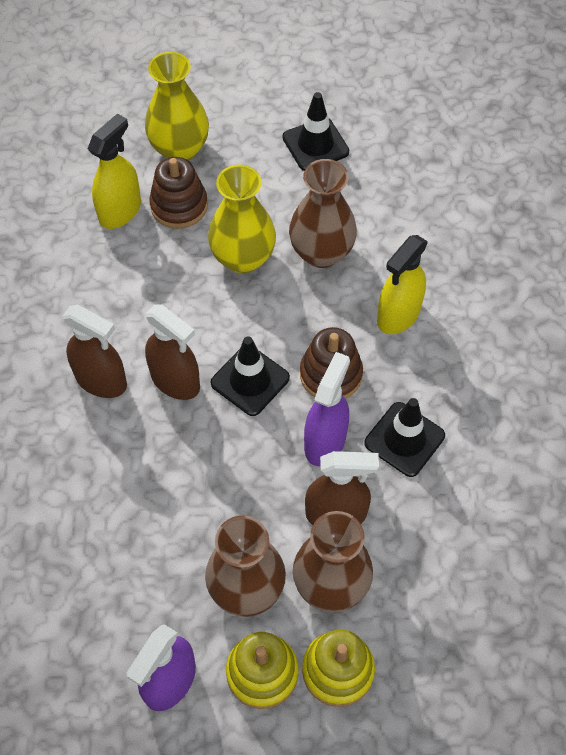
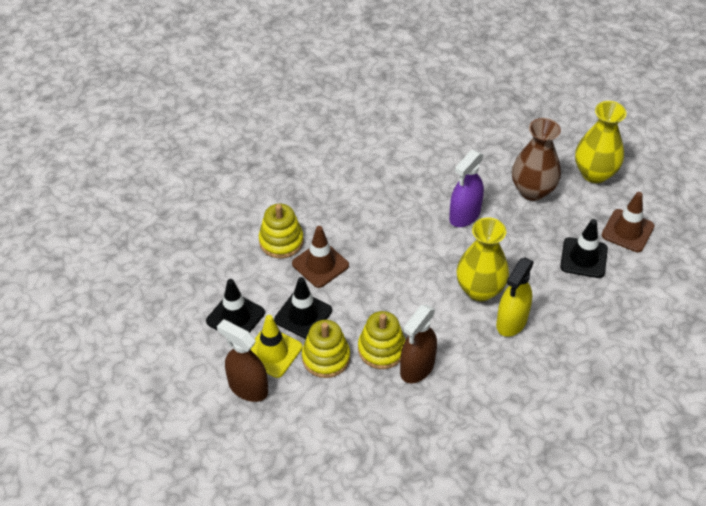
brown spray bottle: 3 -> 2
brown stacking toy: 2 -> 0
brown traffic cone: 0 -> 2
brown vase: 3 -> 1
purple spray bottle: 2 -> 1
yellow spray bottle: 2 -> 1
yellow stacking toy: 2 -> 3
yellow traffic cone: 0 -> 1

